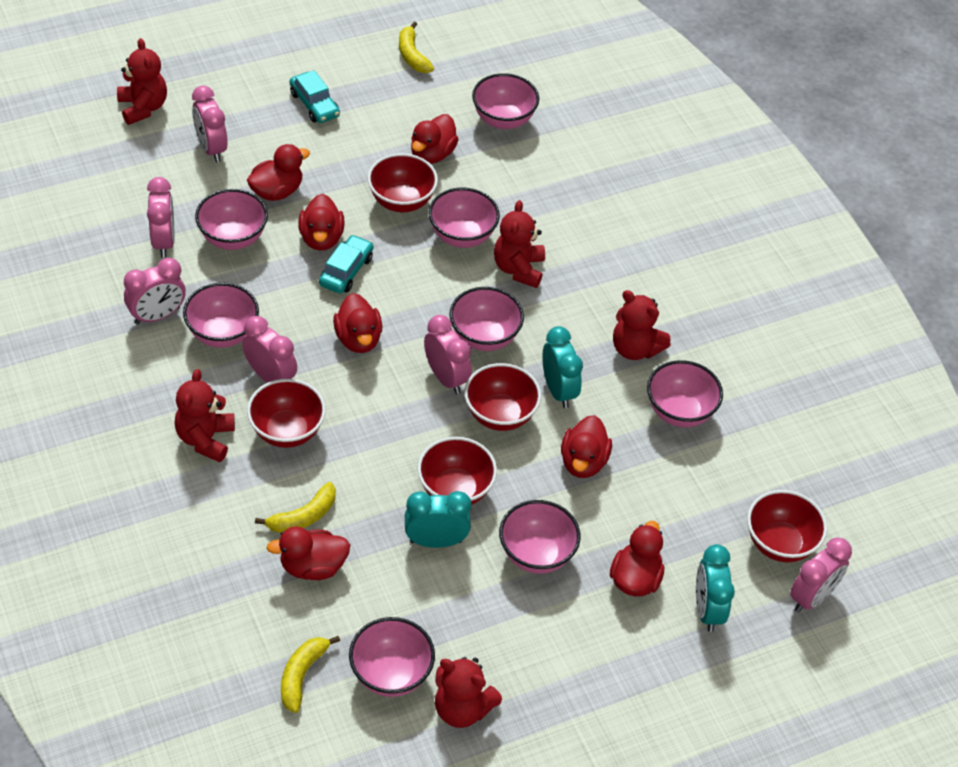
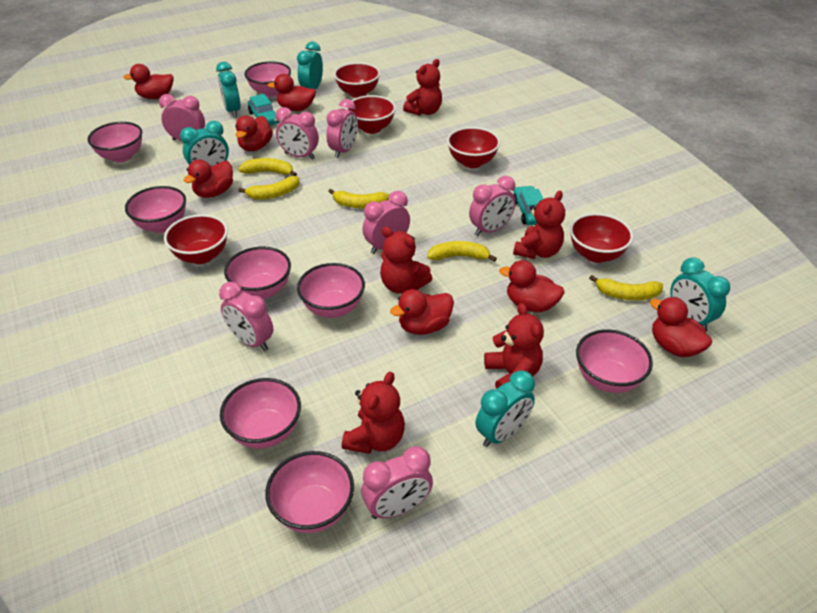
pink clock: 6 -> 7
turquoise clock: 3 -> 5
yellow banana: 3 -> 5

